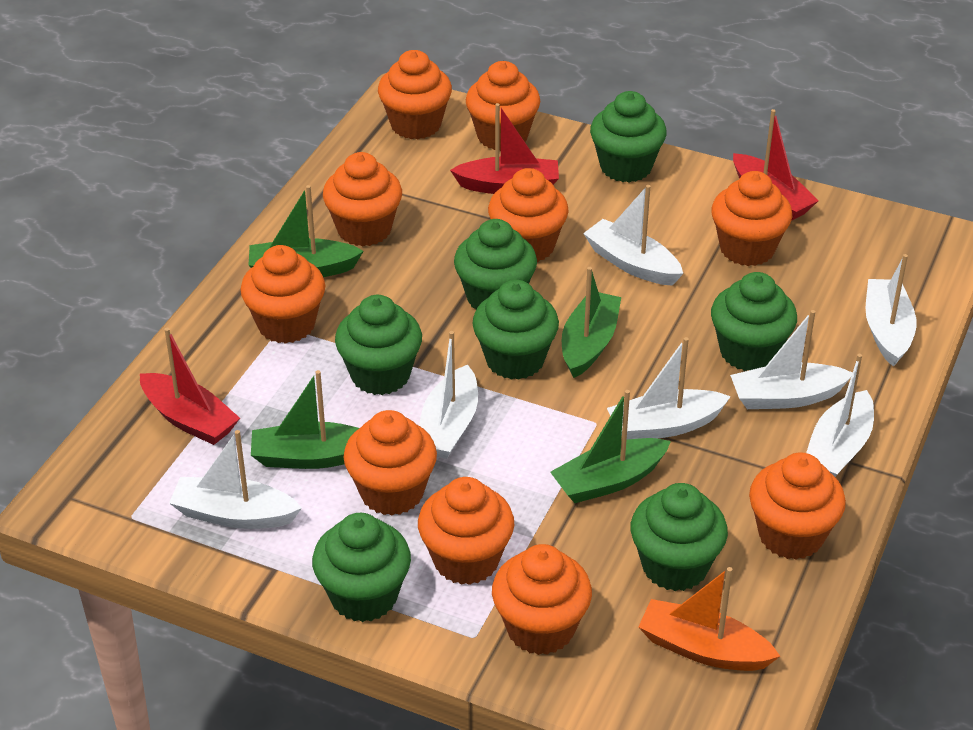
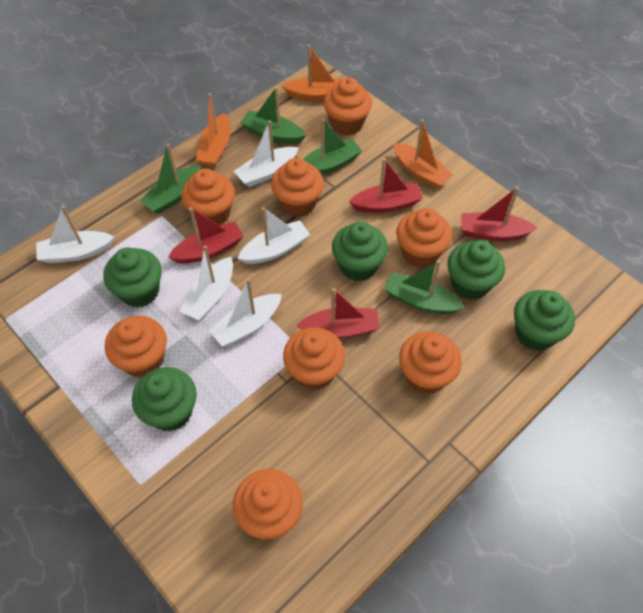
green cupcake: 7 -> 5
orange boat: 1 -> 3
orange cupcake: 10 -> 8
red boat: 3 -> 4
white boat: 7 -> 5

